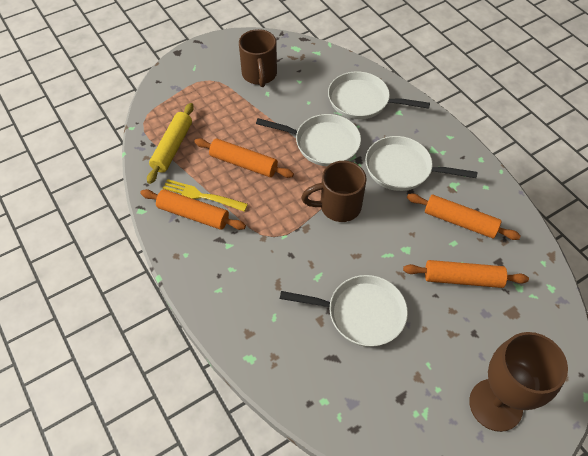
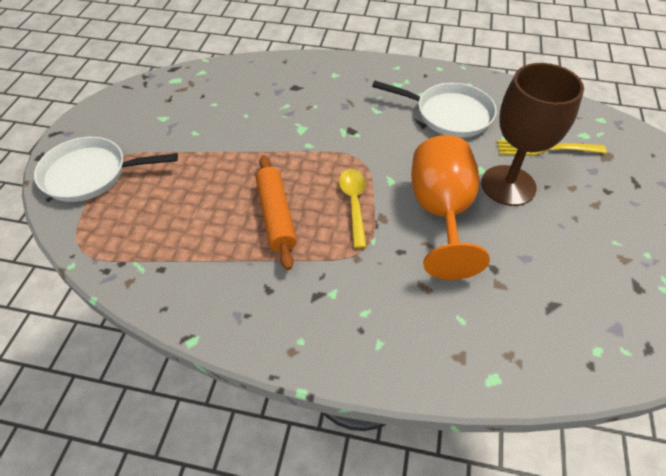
brown mug: 2 -> 0
orange goblet: 0 -> 1
orange rolling pin: 4 -> 1
white pan: 4 -> 2
yellow rolling pin: 1 -> 0
yellow spoon: 0 -> 1

